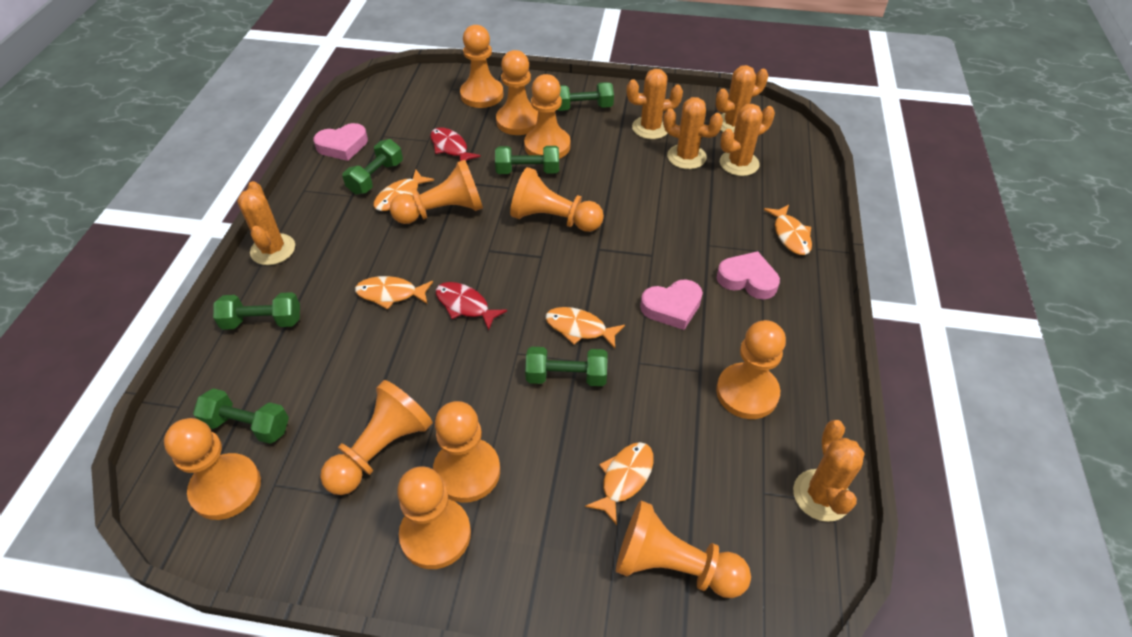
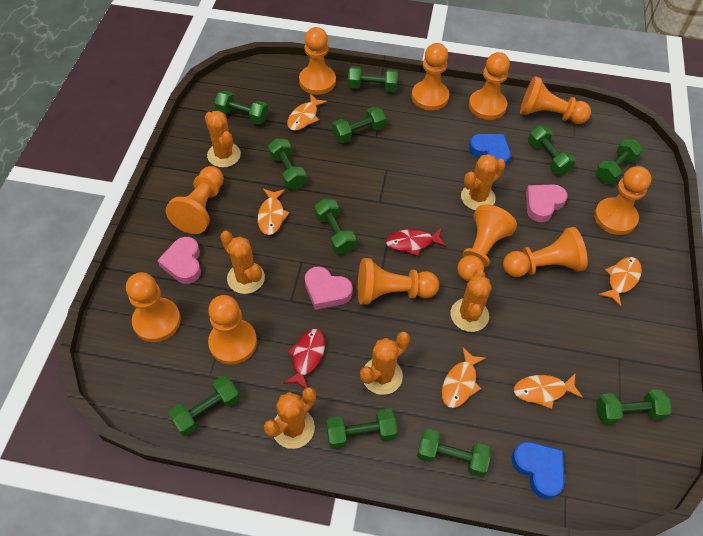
blue heart: 0 -> 2
green dumbbell: 6 -> 11

